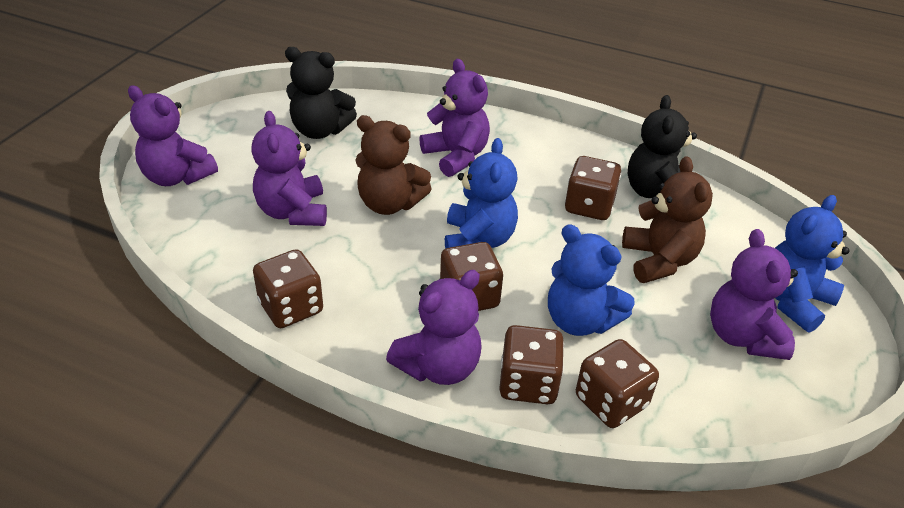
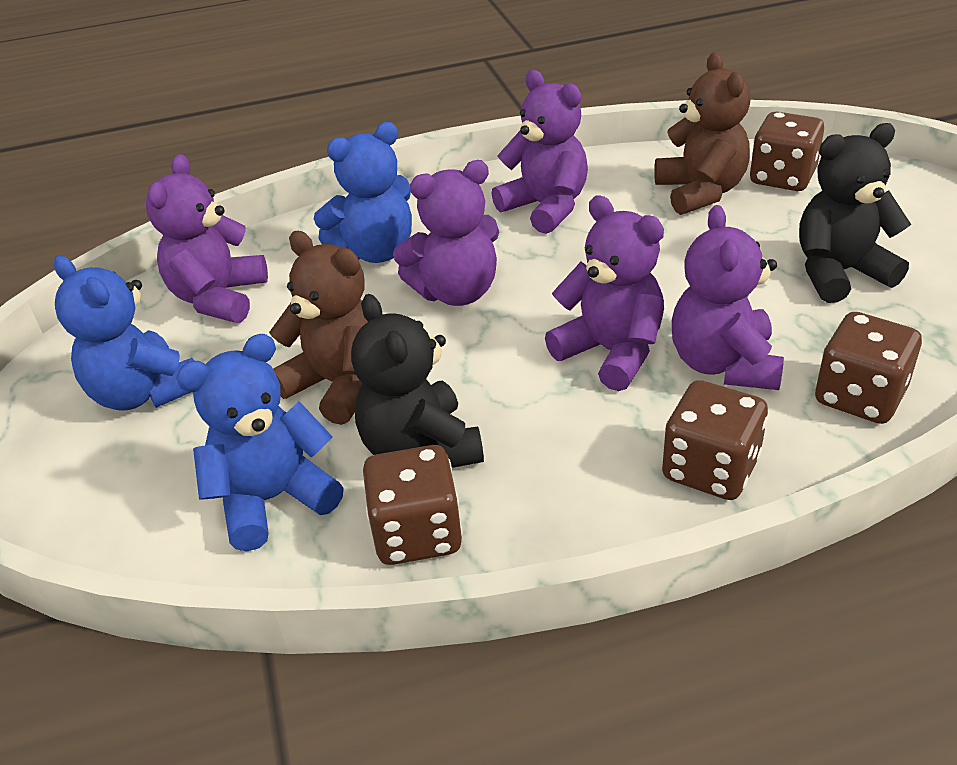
brown dice: 5 -> 4

